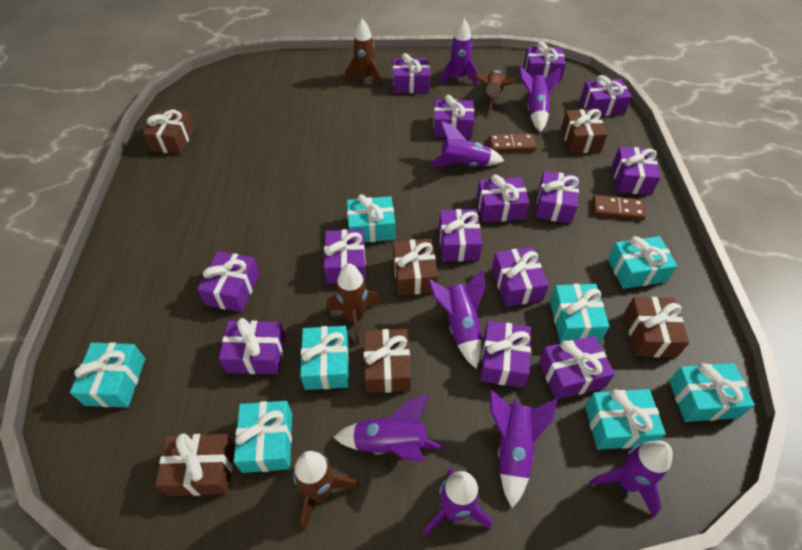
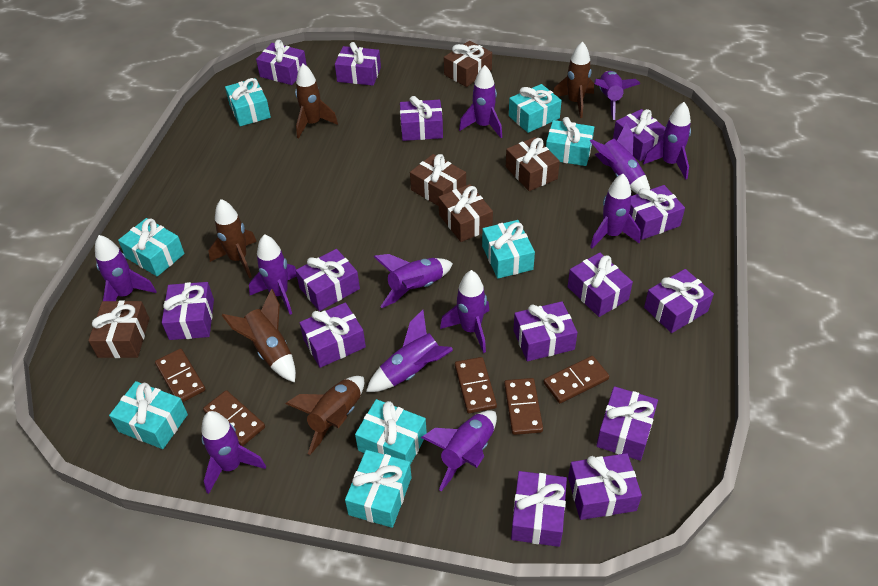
brown domino: 2 -> 5
brown gift: 6 -> 5
brown rocket: 4 -> 5
purple rocket: 8 -> 12

